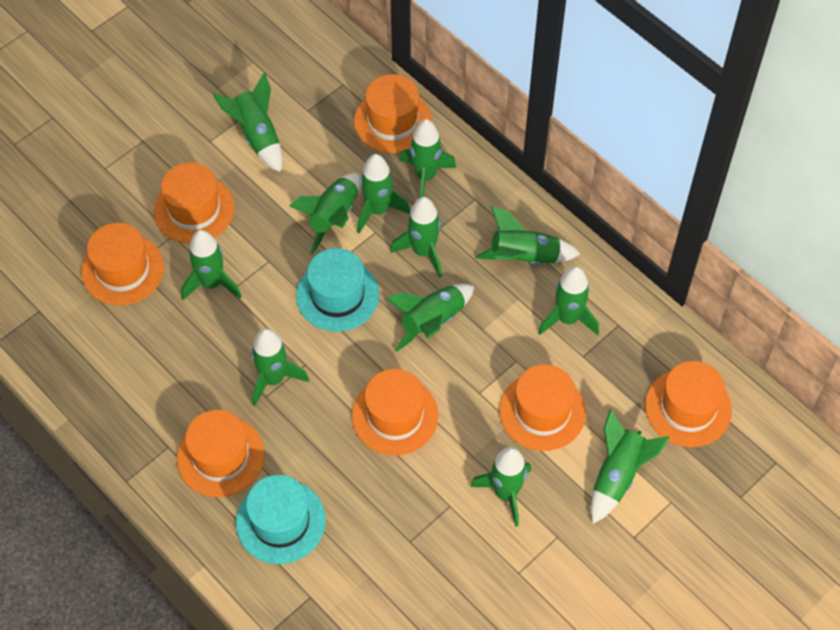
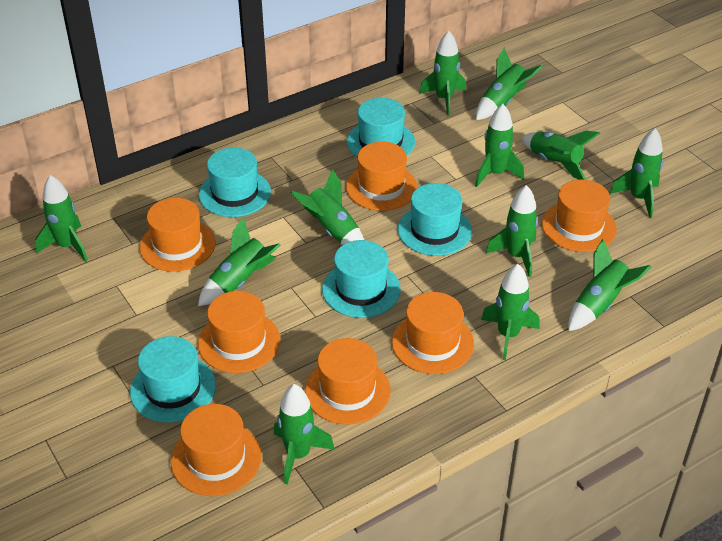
turquoise hat: 2 -> 5

